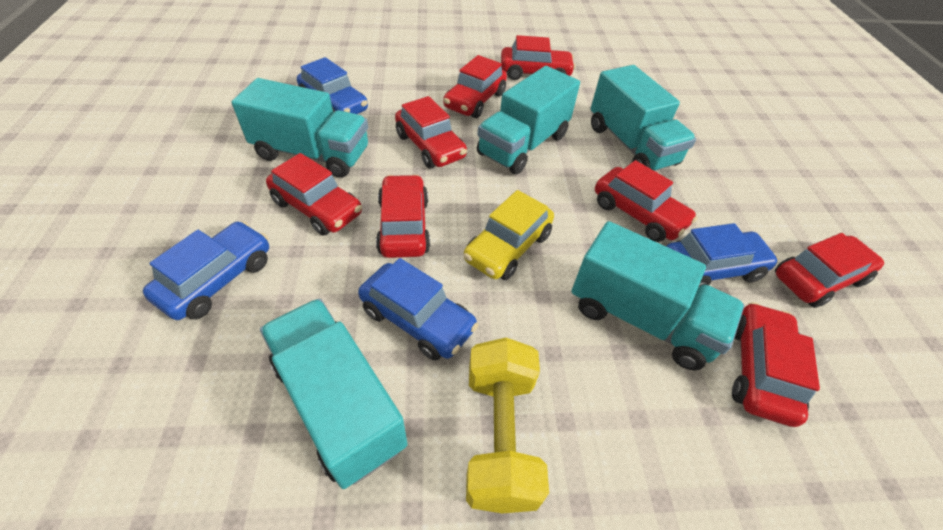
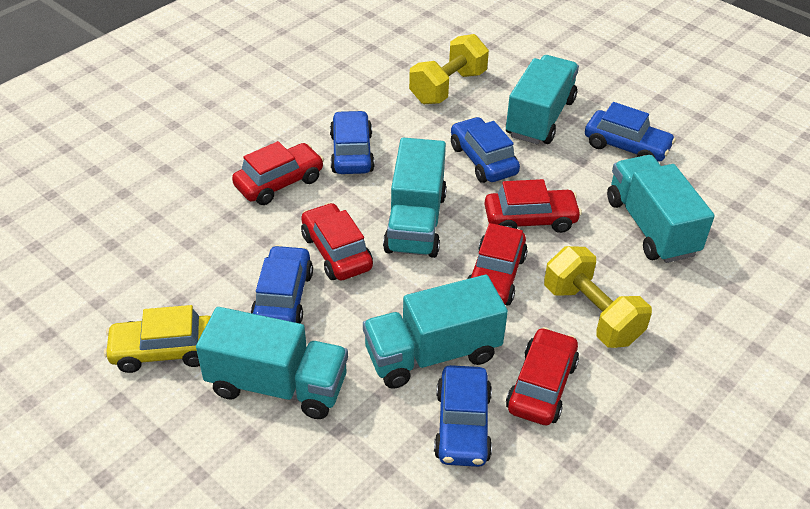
blue car: 4 -> 5
red car: 8 -> 5
yellow dumbbell: 1 -> 2

